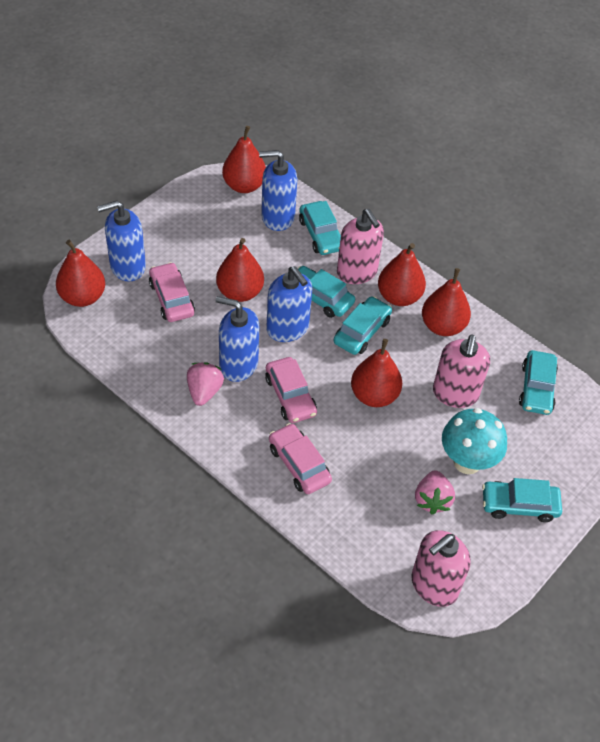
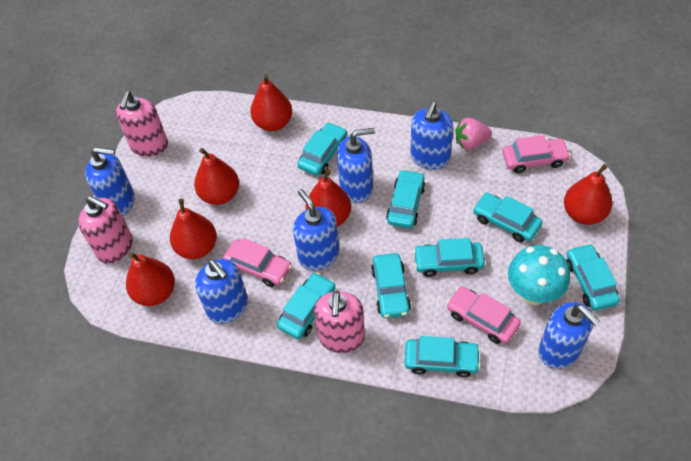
blue soap dispenser: 4 -> 6
pink strawberry: 2 -> 1
turquoise car: 5 -> 8

